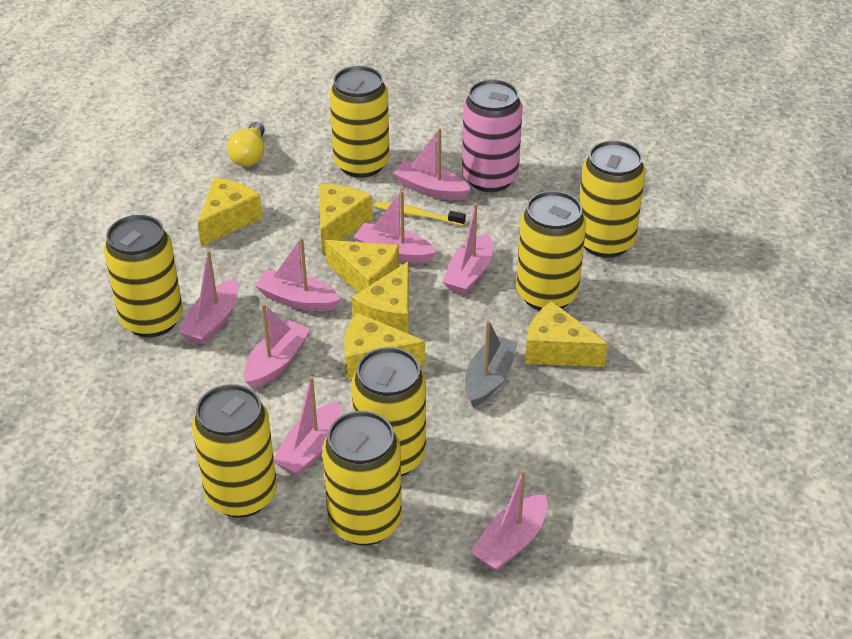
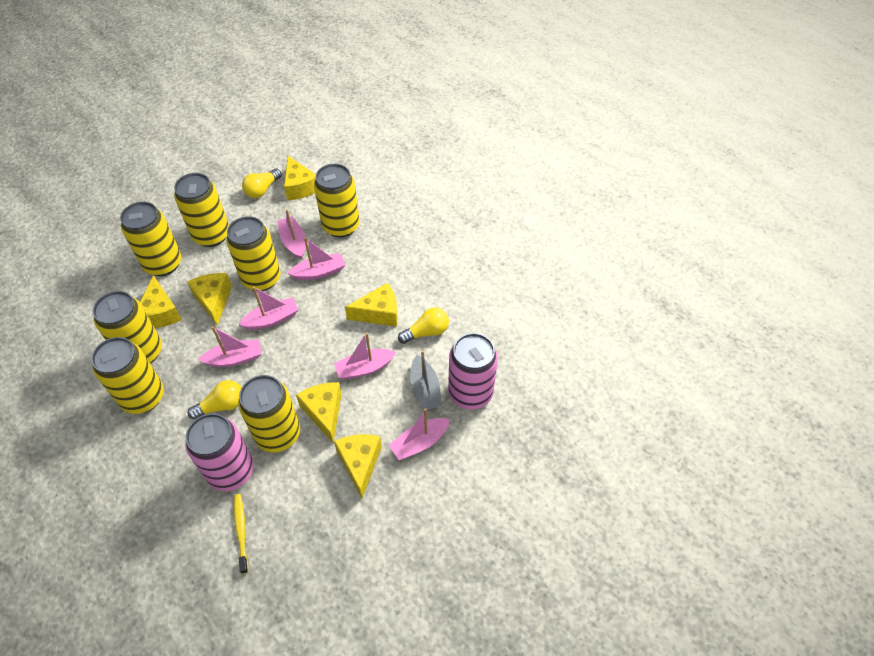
pink boat: 8 -> 6
pink can: 1 -> 2
yellow light bulb: 1 -> 3

